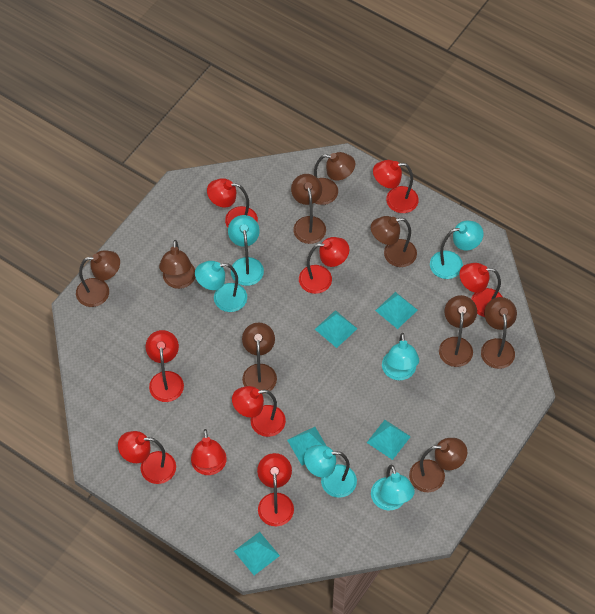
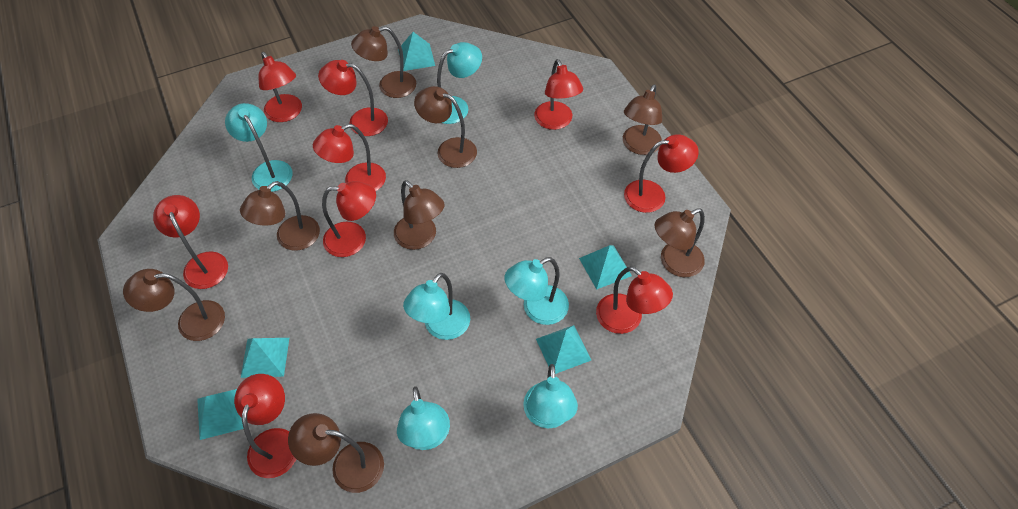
brown lamp: 9 -> 8

